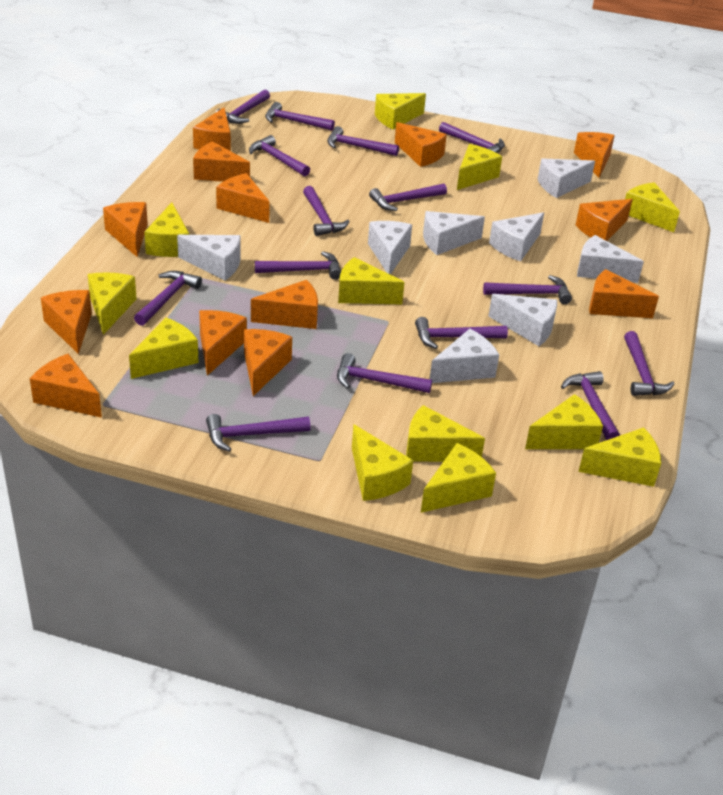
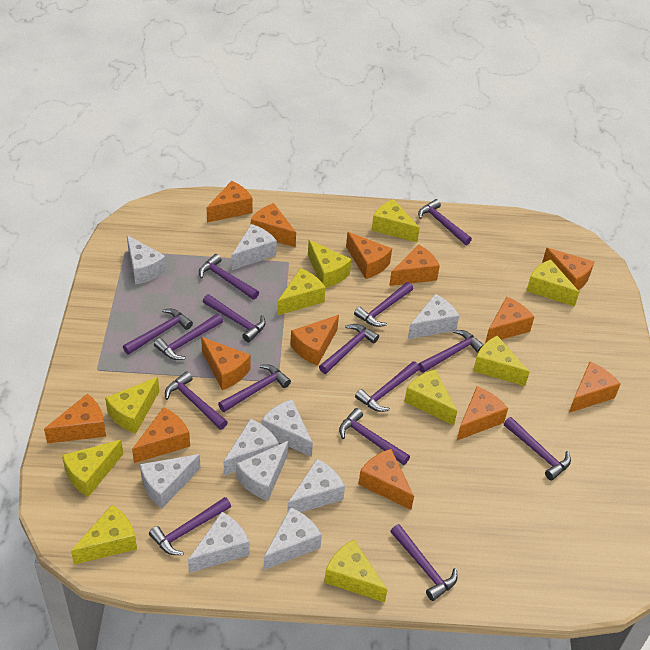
white cheese: 8 -> 10
yellow cheese: 12 -> 10

